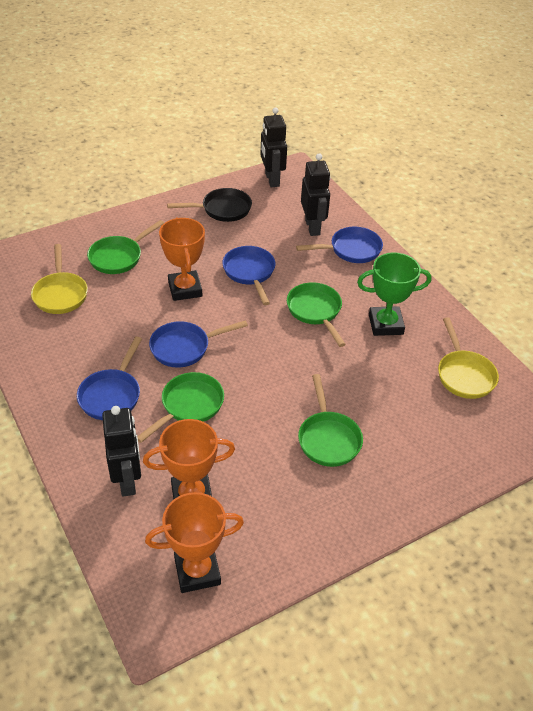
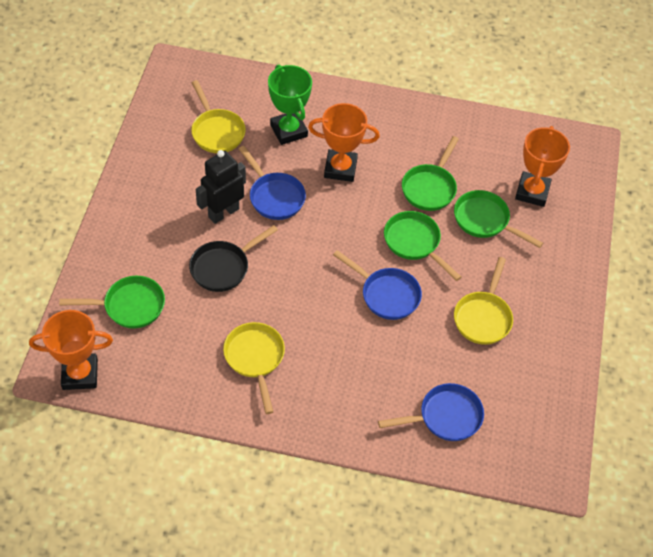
black robot: 3 -> 1
blue pan: 4 -> 3
yellow pan: 2 -> 3

